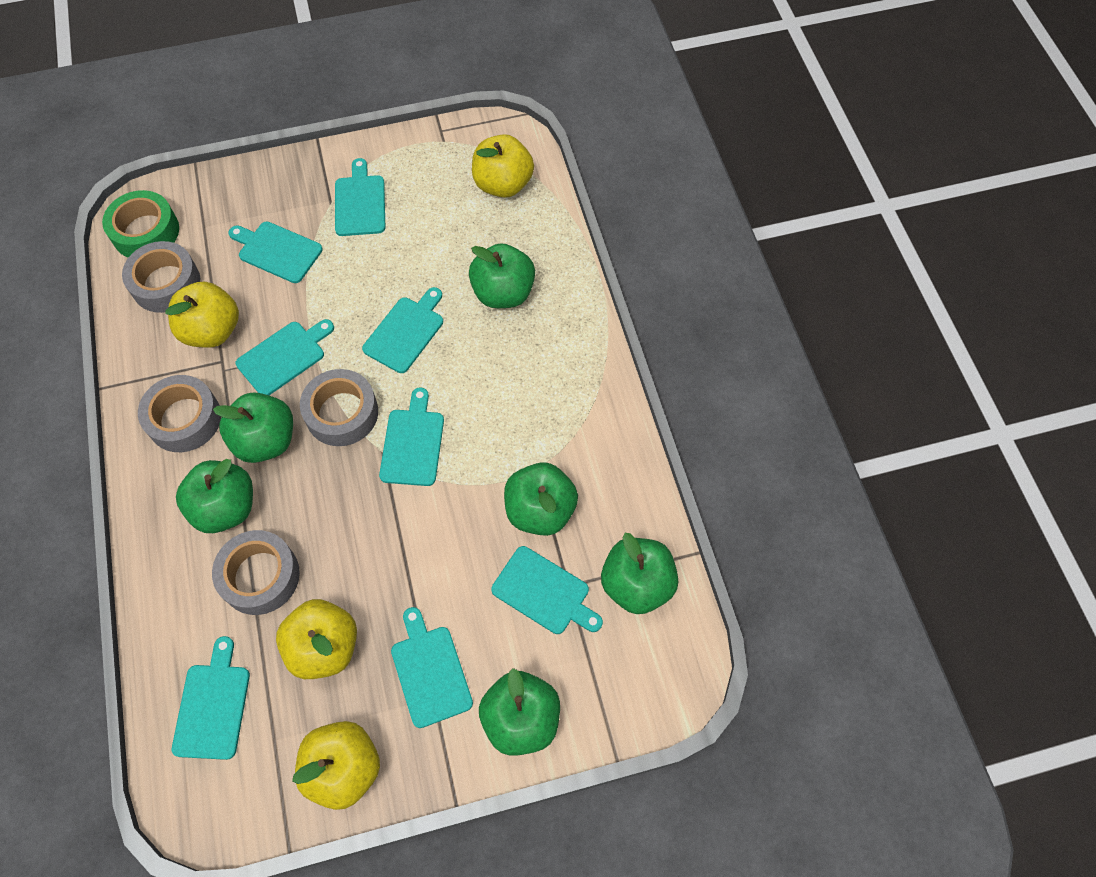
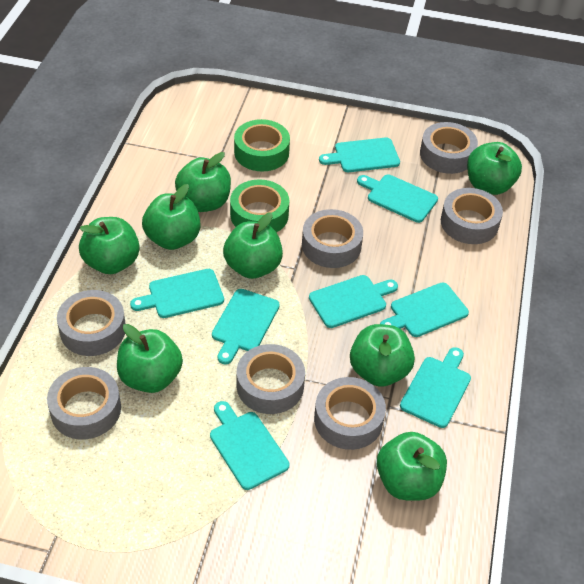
green apple: 6 -> 8
green tape: 1 -> 2
grey tape: 4 -> 7
yellow apple: 4 -> 0

